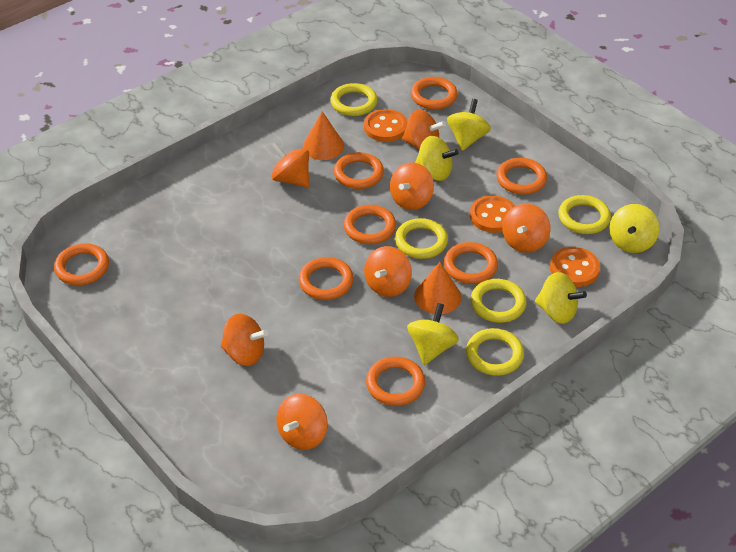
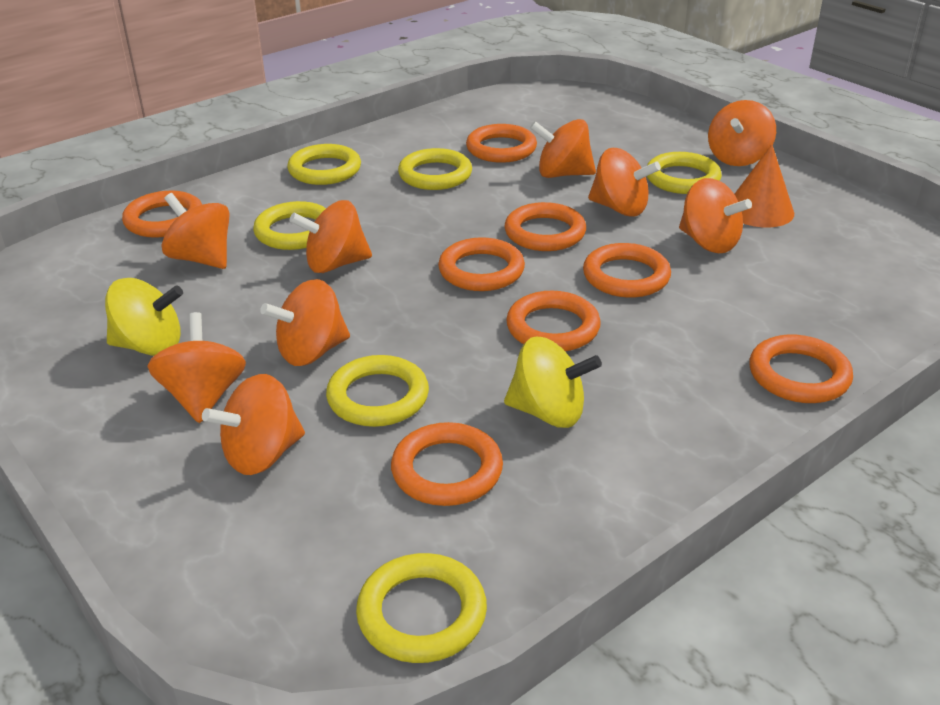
orange button: 3 -> 0
orange cone: 2 -> 1
orange spinning top: 7 -> 9
yellow ring: 5 -> 6
yellow spinning top: 5 -> 2

